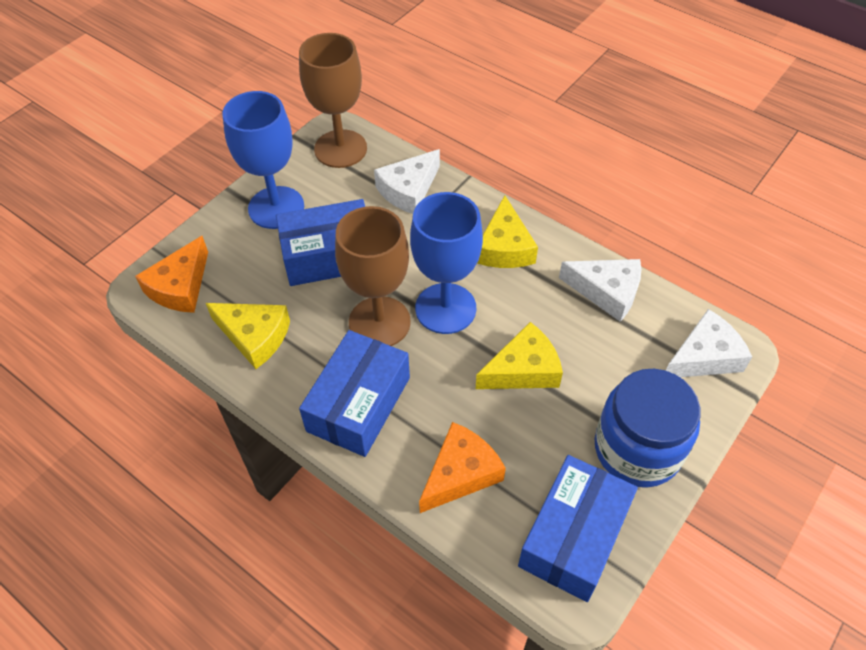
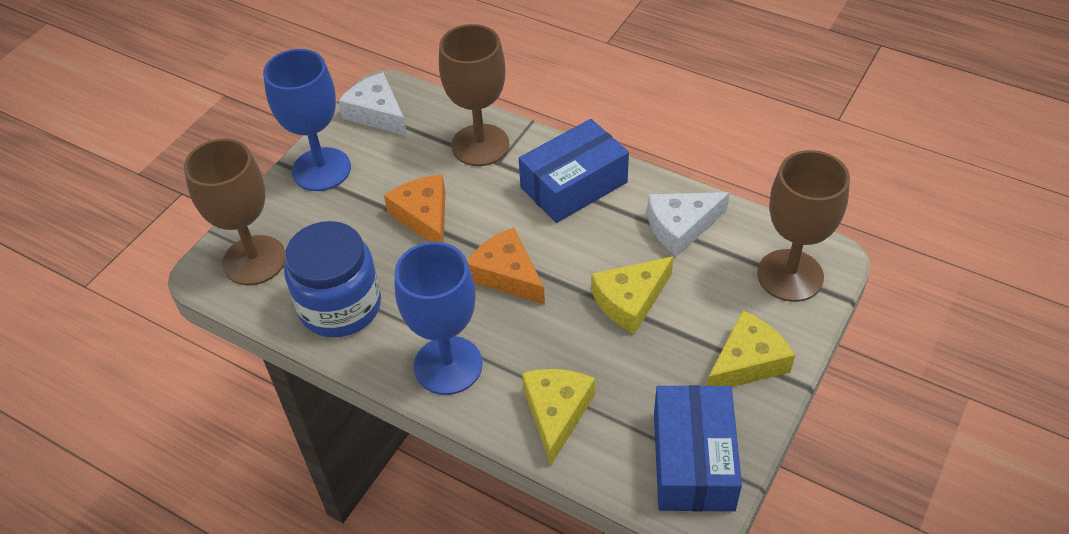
blue box: 3 -> 2
brown goblet: 2 -> 3
white cheese: 3 -> 2

